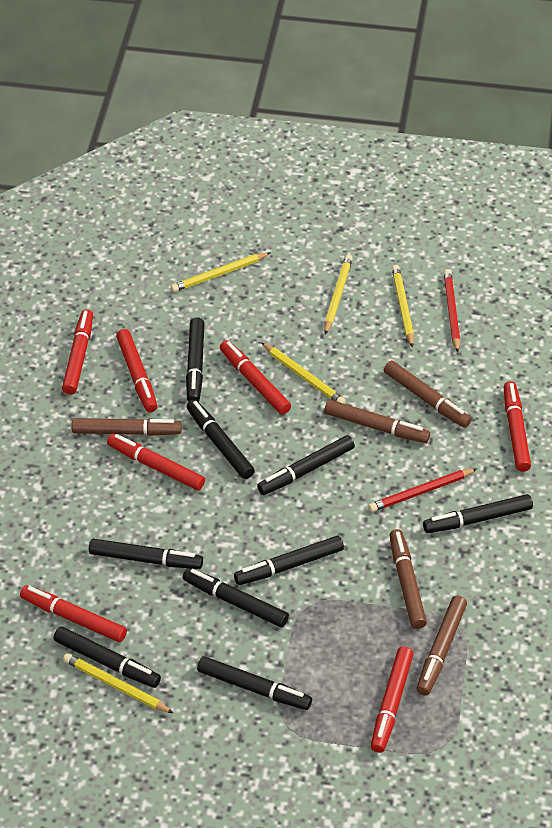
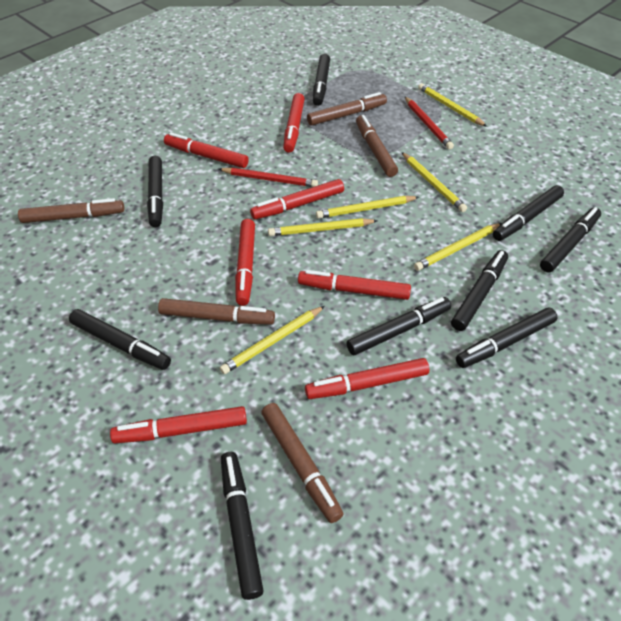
yellow pencil: 5 -> 6

